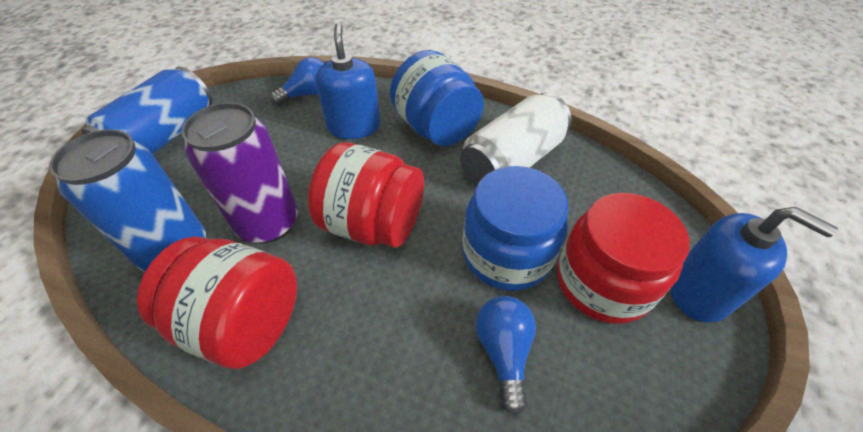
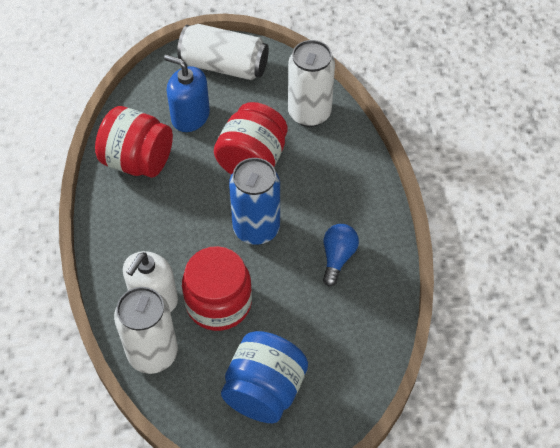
blue can: 2 -> 1
blue jar: 2 -> 1
blue light bulb: 2 -> 1
blue soap dispenser: 2 -> 1
purple can: 1 -> 0
white can: 1 -> 3
white soap dispenser: 0 -> 1

